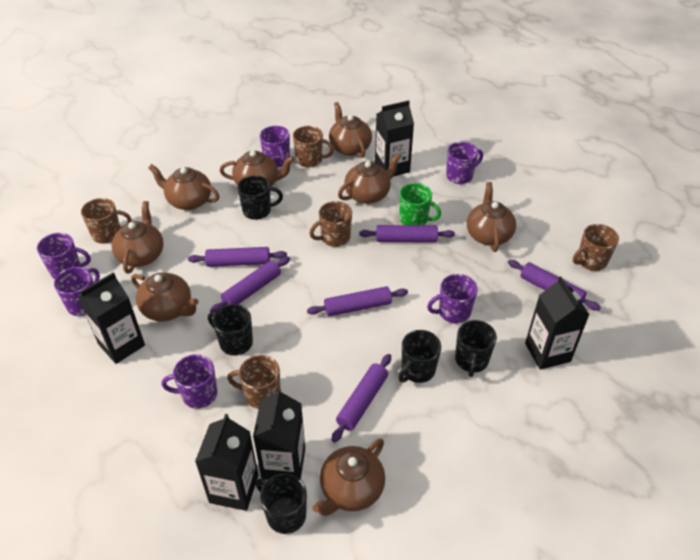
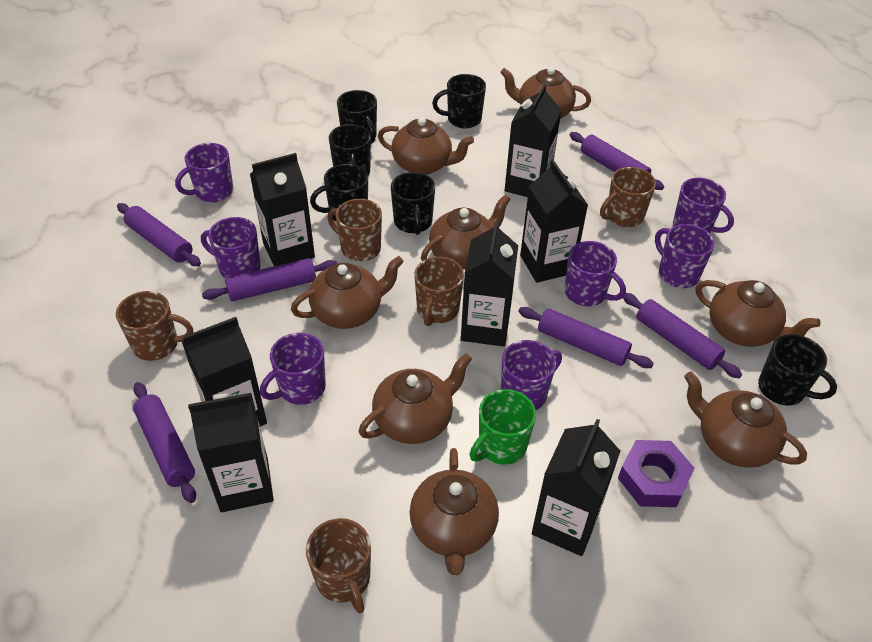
black carton: 5 -> 7
black mug: 5 -> 6
purple mug: 6 -> 7
purple nut: 0 -> 1

